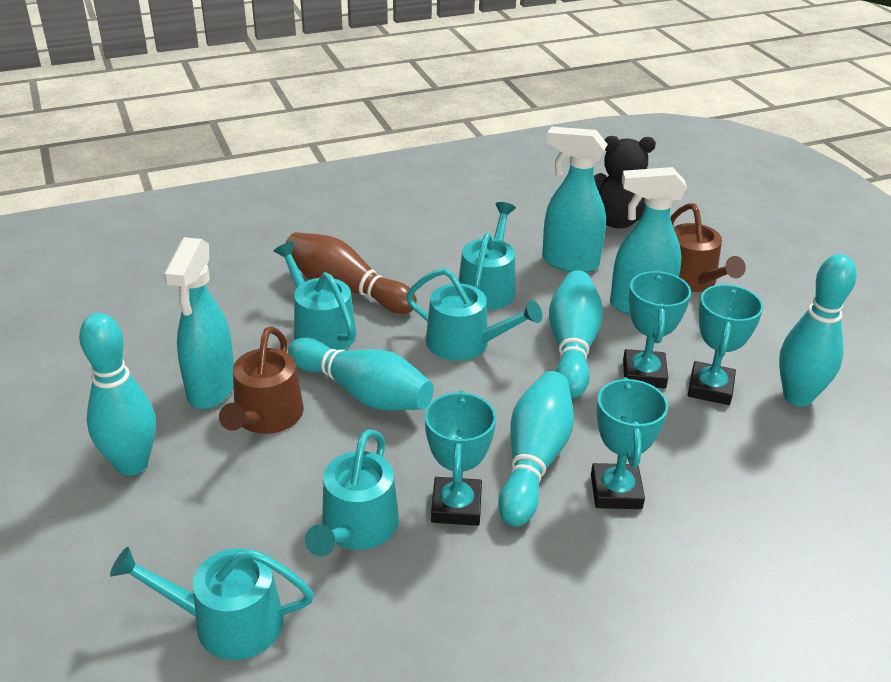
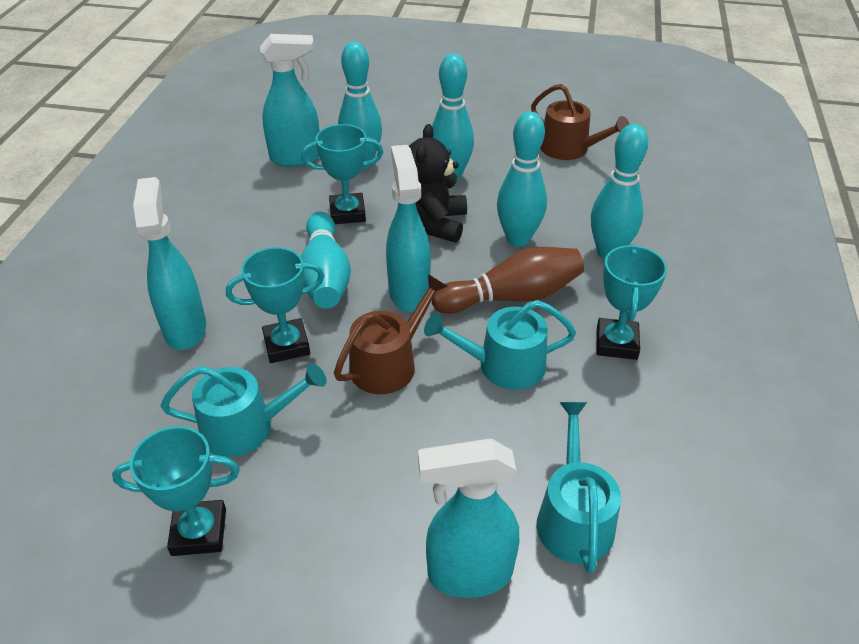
turquoise spray bottle: 3 -> 4
turquoise watering can: 5 -> 3

